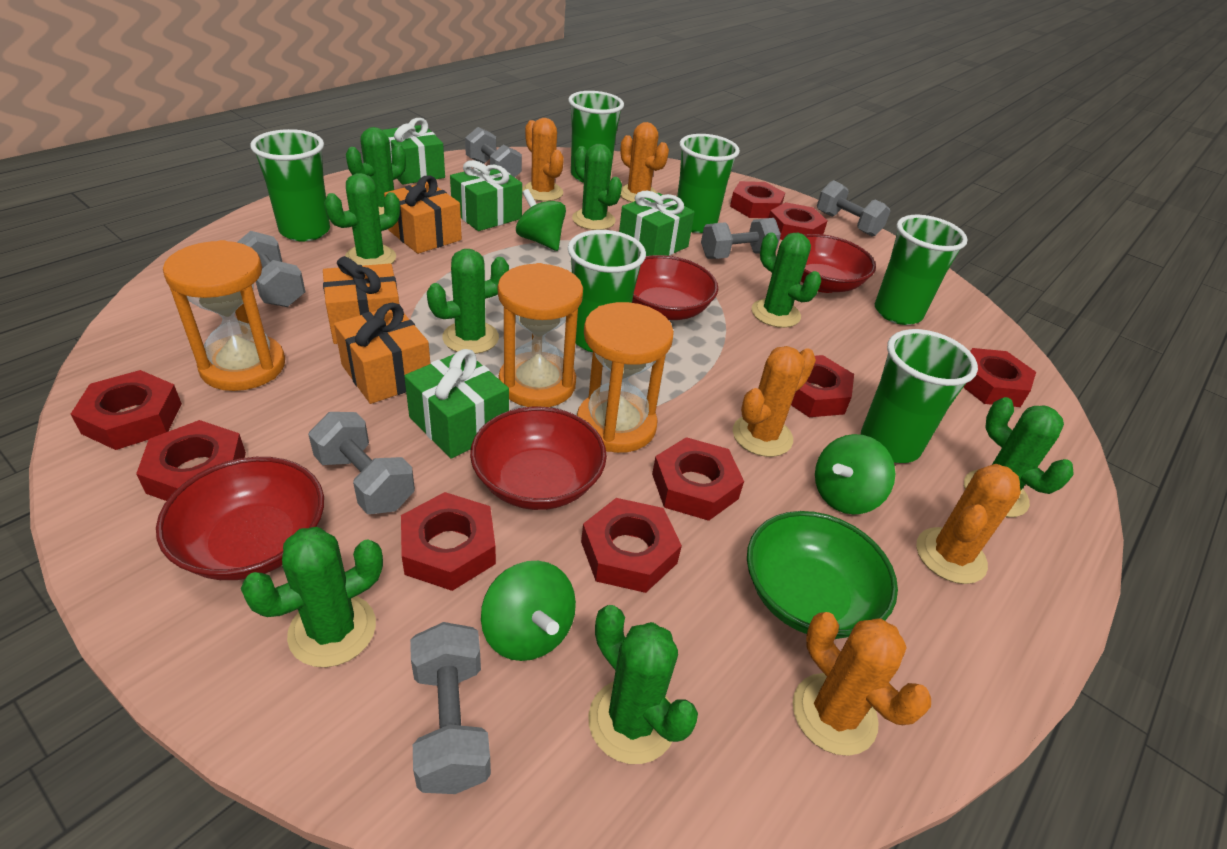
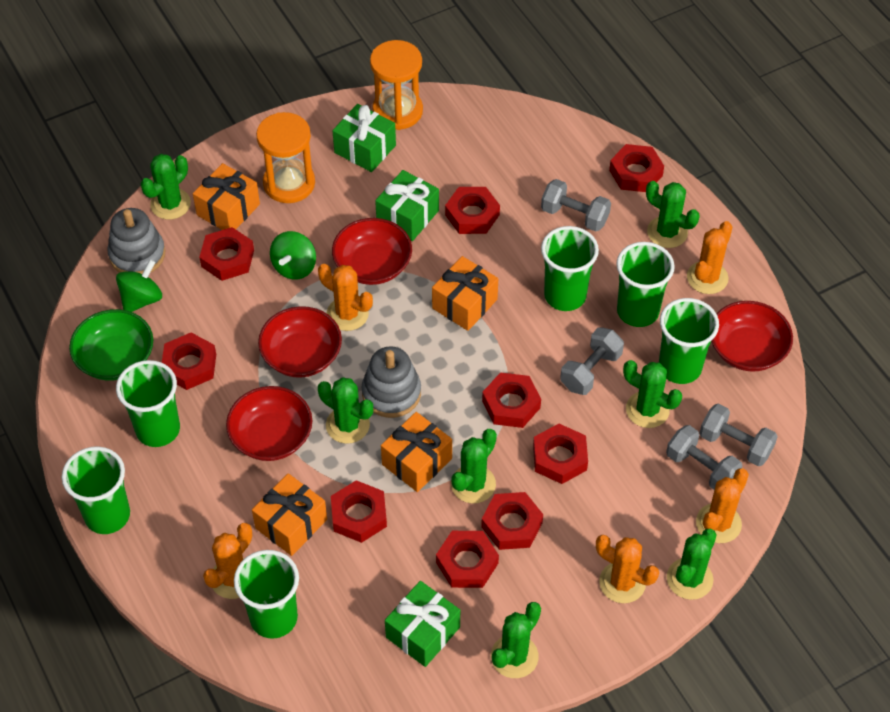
green cactus: 8 -> 7
green gift: 4 -> 3
green spinning top: 3 -> 2
grey dumbbell: 6 -> 4
grey stacking toy: 0 -> 2
orange gift: 3 -> 4
orange hourglass: 3 -> 2

